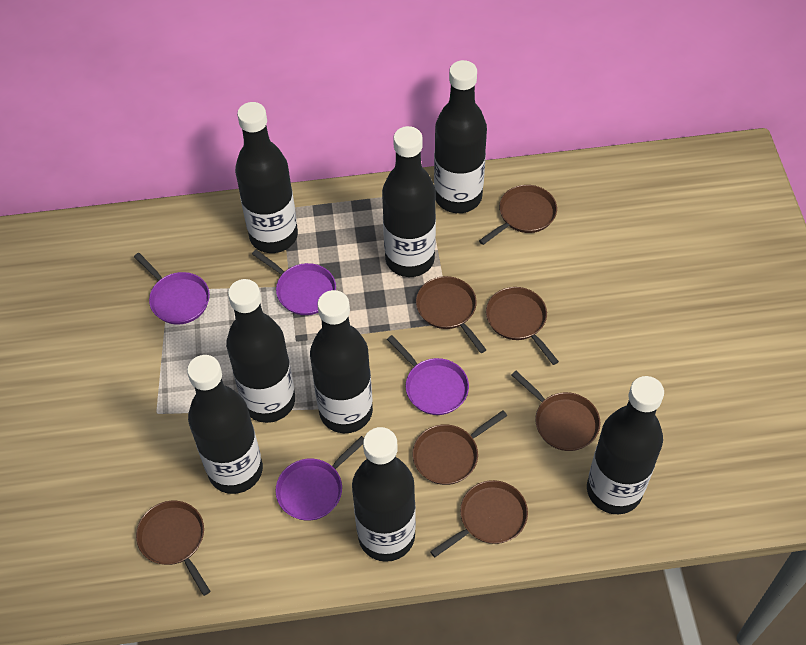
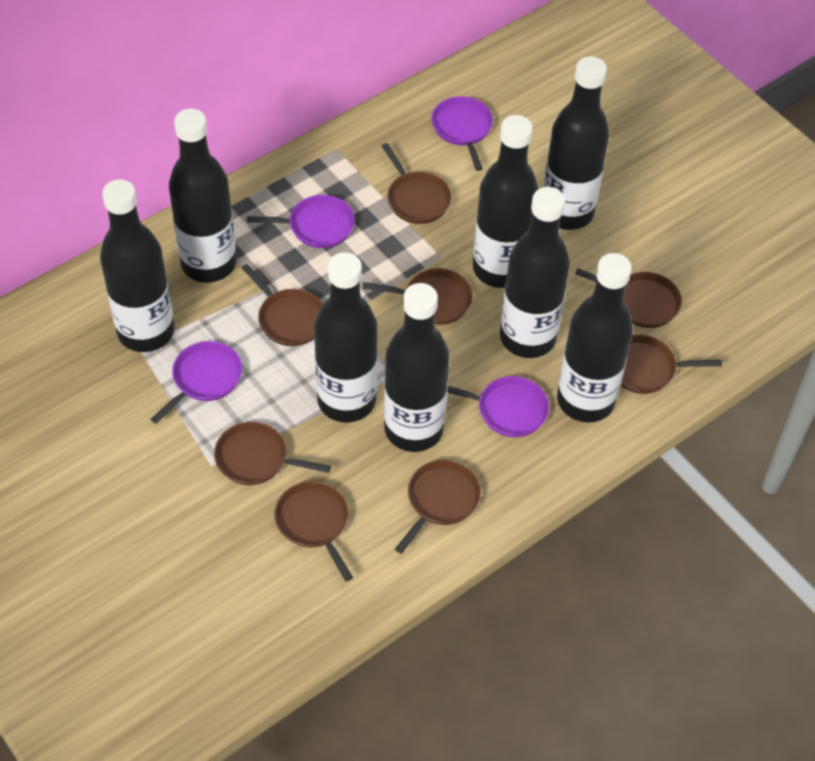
brown pan: 7 -> 8

